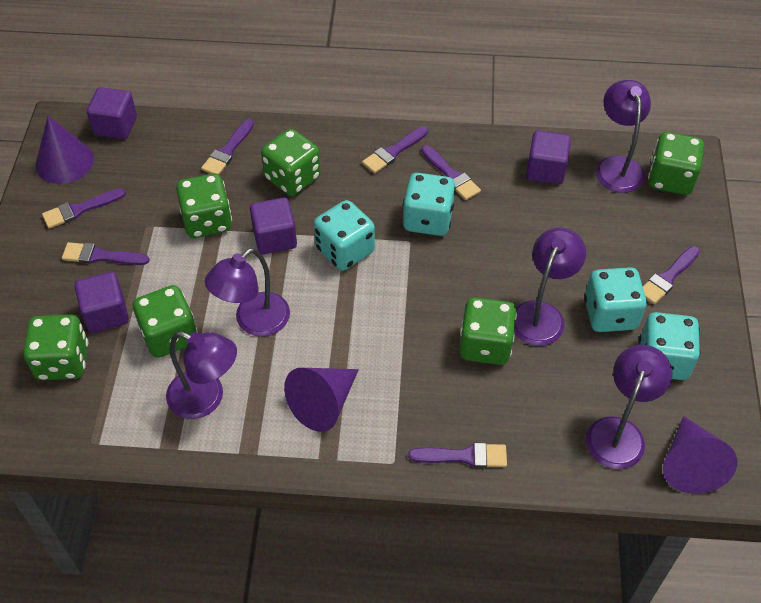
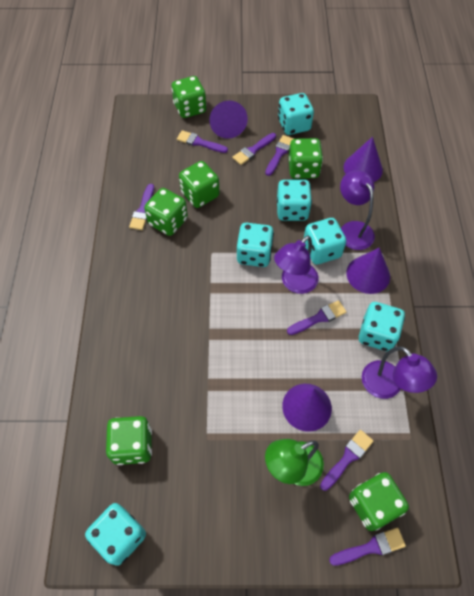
green lamp: 0 -> 1
purple cone: 3 -> 4
purple cube: 4 -> 0
purple lamp: 5 -> 3
turquoise dice: 4 -> 6

